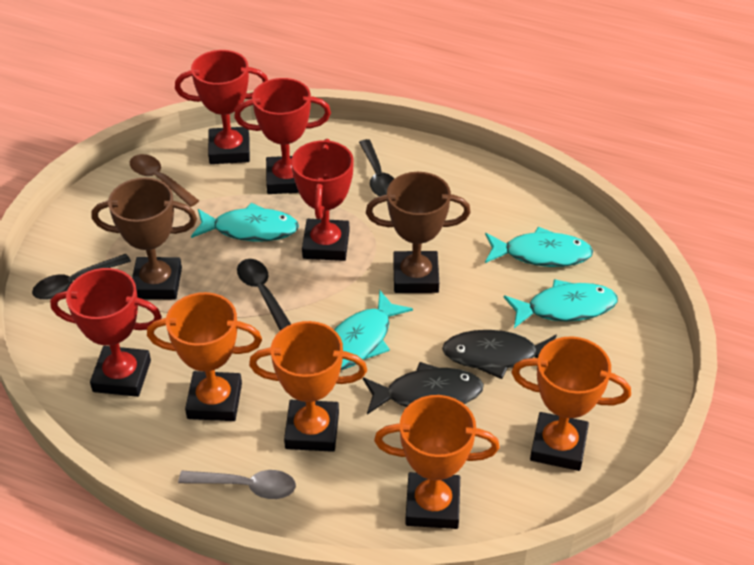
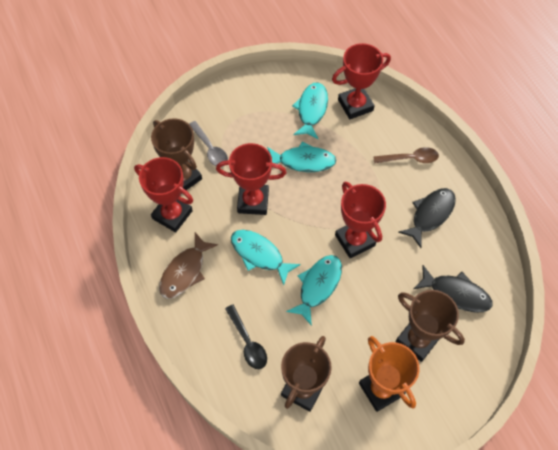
black spoon: 3 -> 1
brown fish: 0 -> 1
brown trophy: 2 -> 3
orange trophy: 4 -> 1

